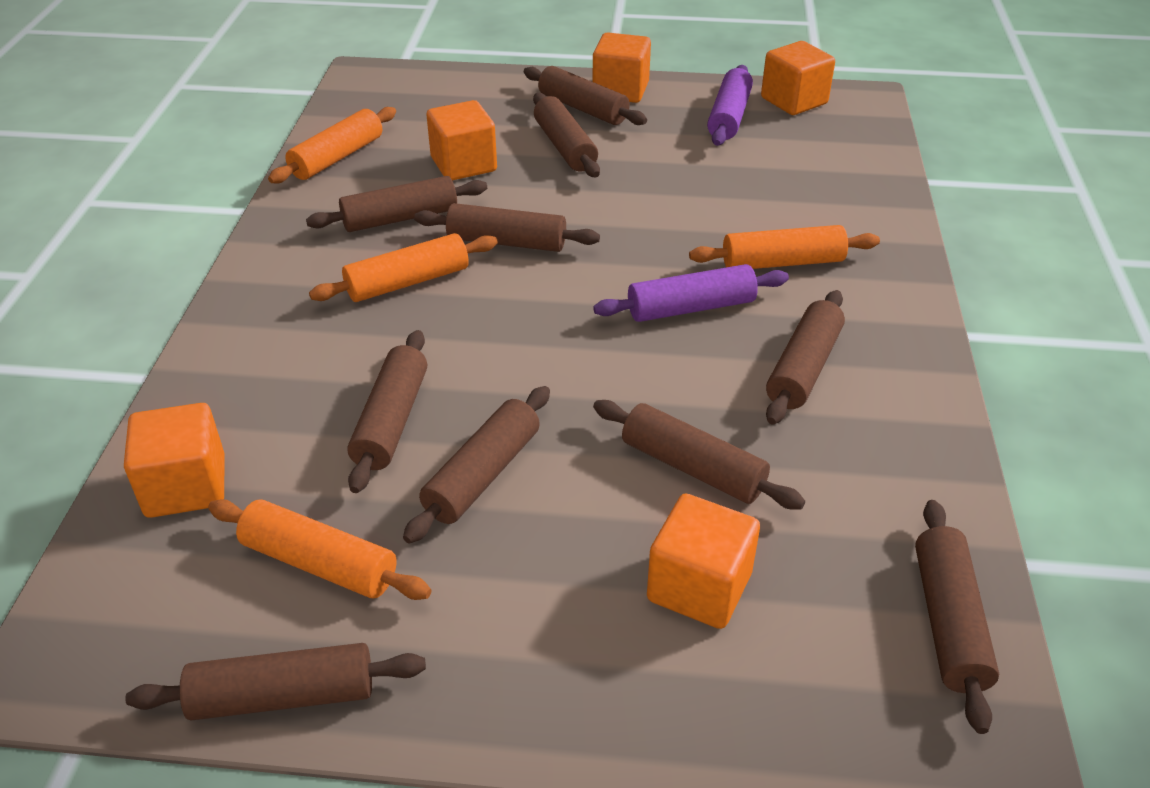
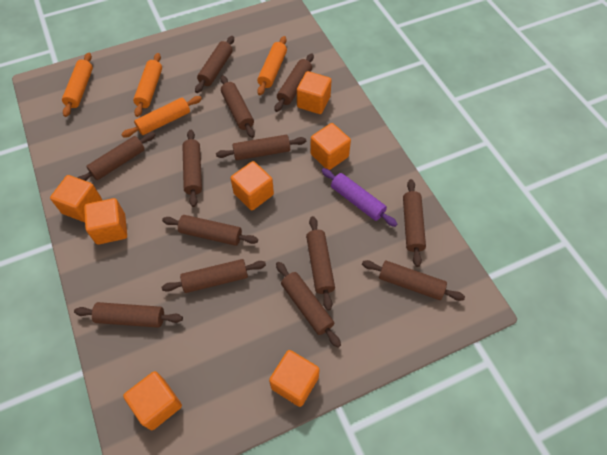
brown rolling pin: 10 -> 13
orange cube: 5 -> 7
purple rolling pin: 2 -> 1

